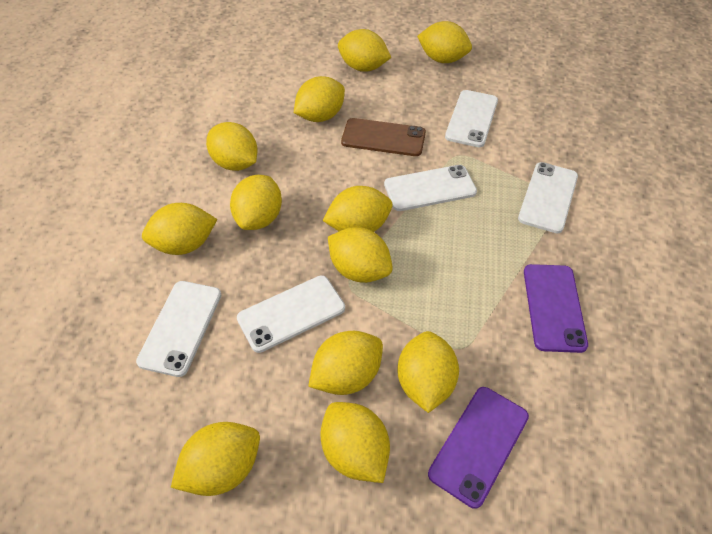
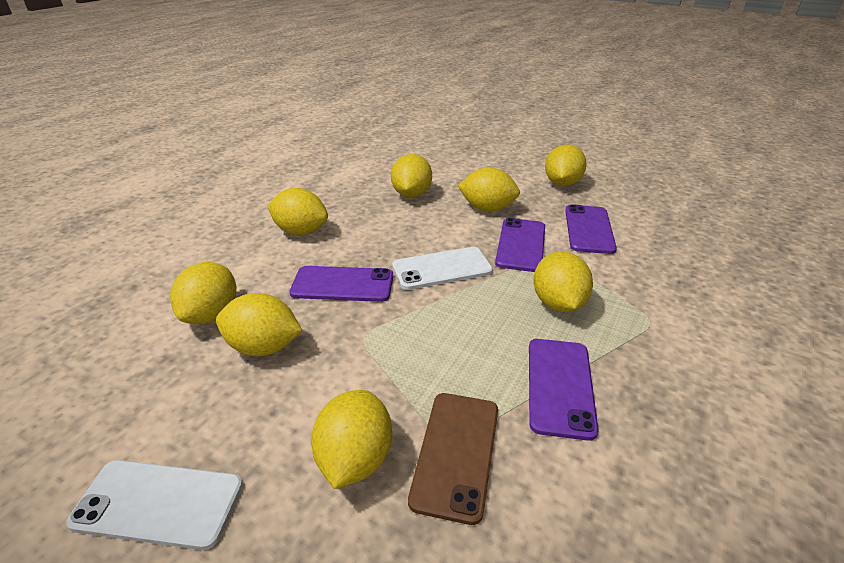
purple phone: 2 -> 4
white phone: 5 -> 2
yellow lemon: 12 -> 8

